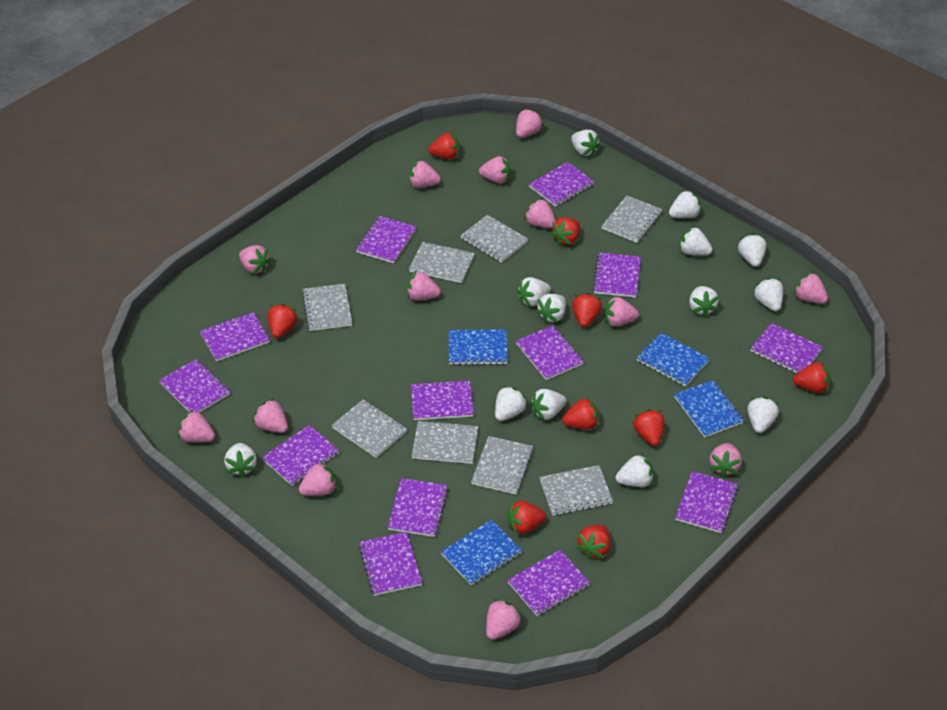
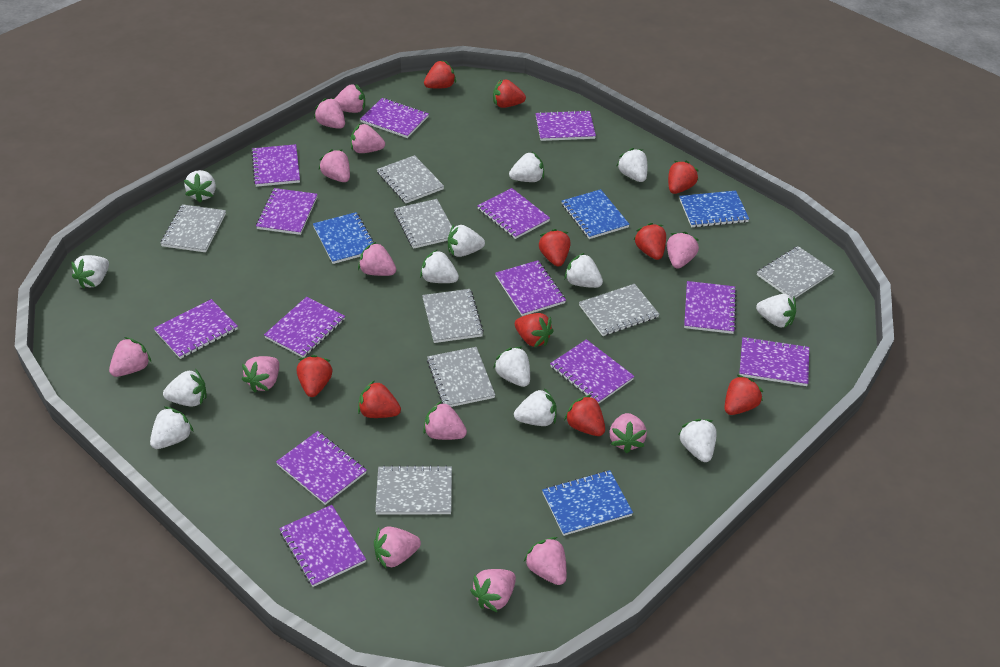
red strawberry: 9 -> 10

